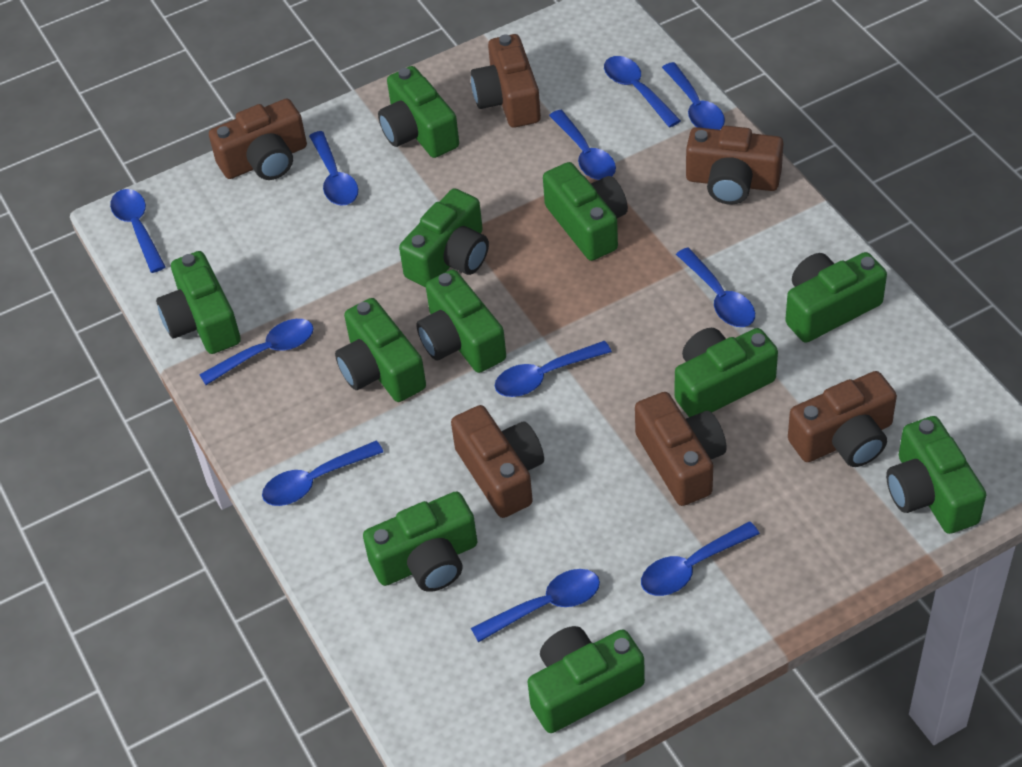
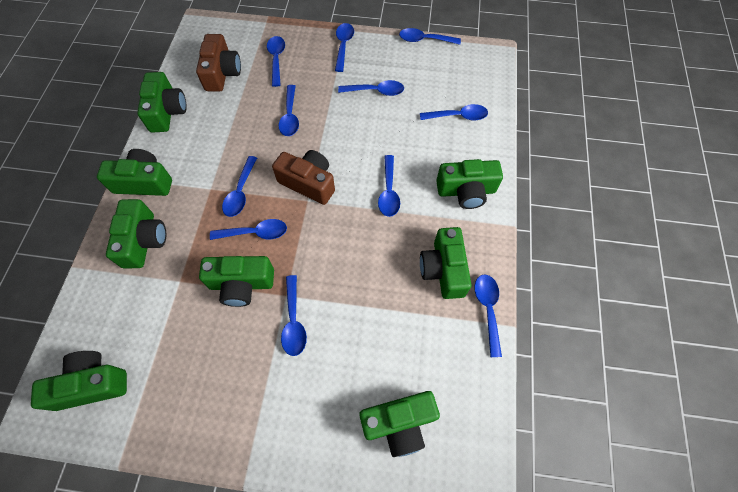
brown camera: 6 -> 2
green camera: 11 -> 8

